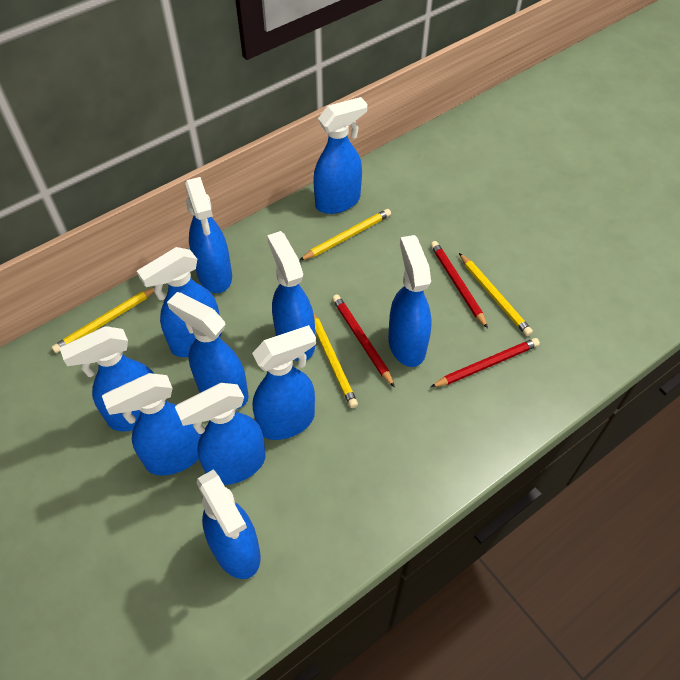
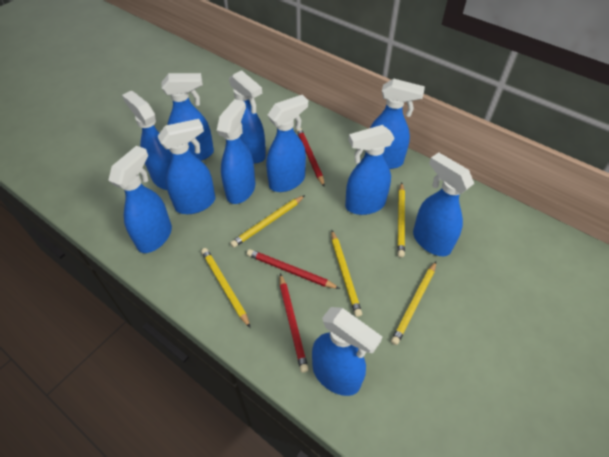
yellow pencil: 4 -> 5

